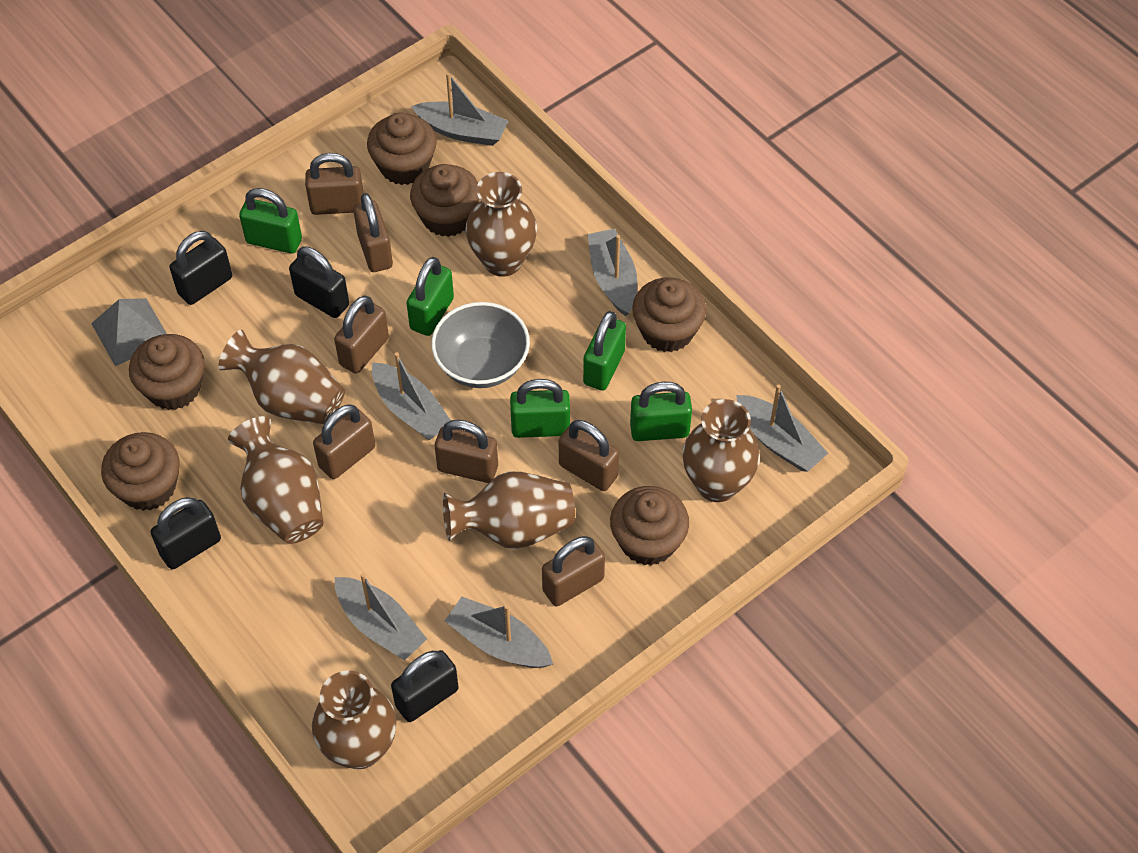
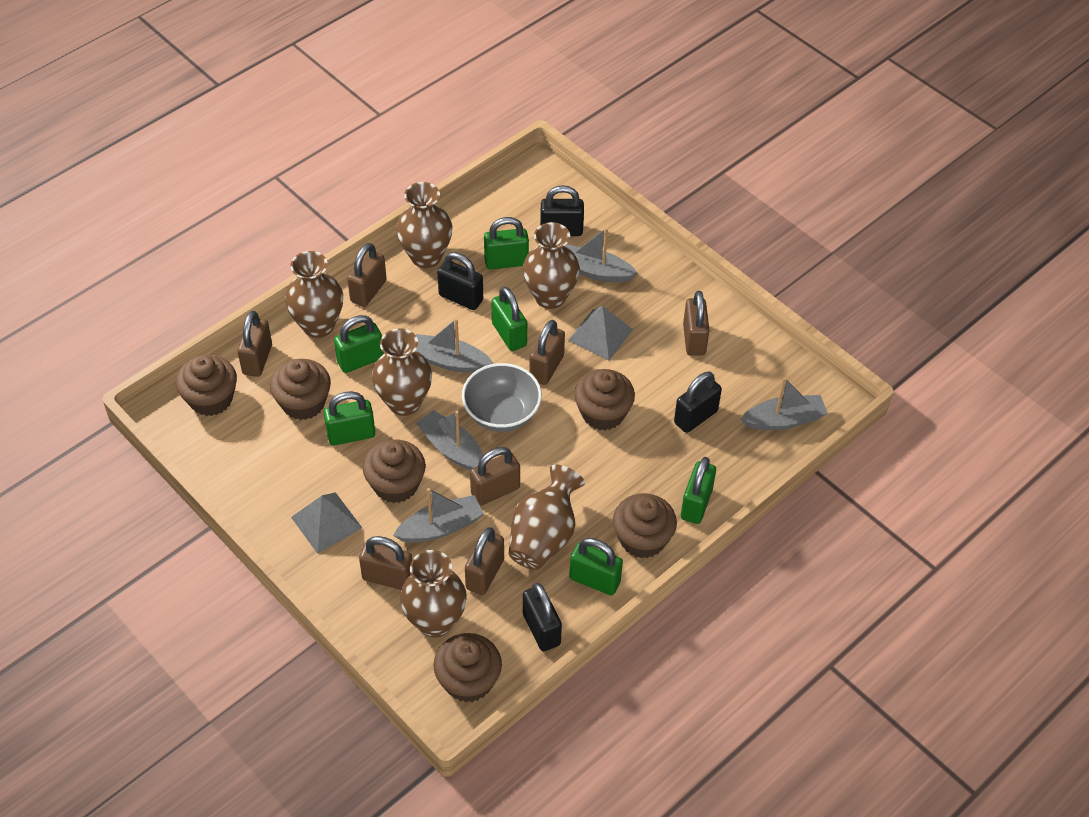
green padlock: 5 -> 6
grey boat: 6 -> 5
grey pyramid: 1 -> 2

